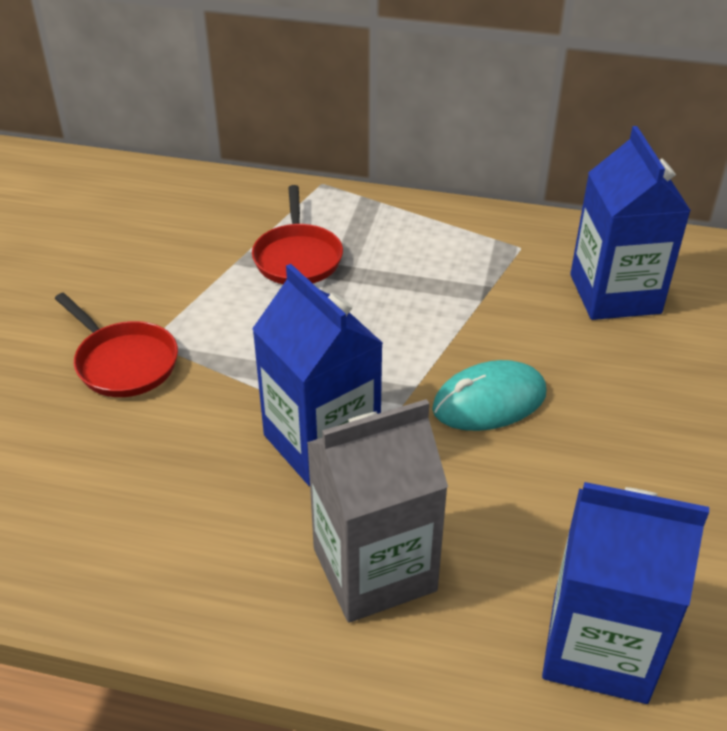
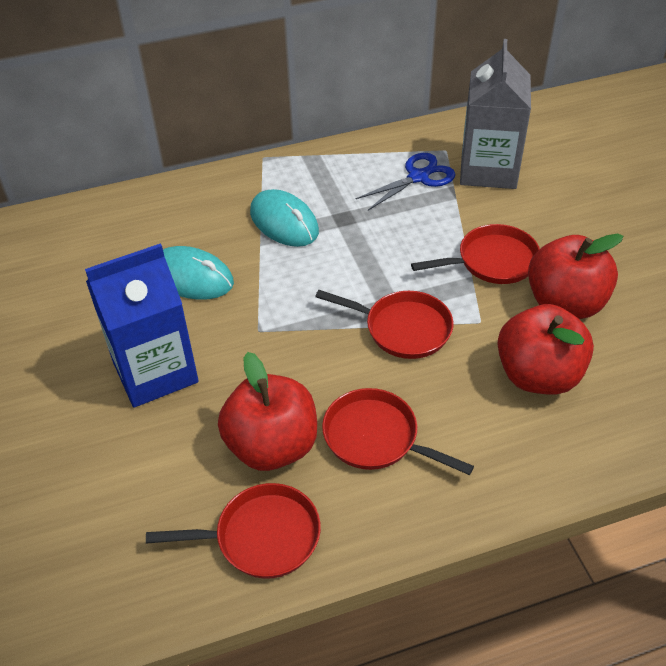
blue carton: 3 -> 1
blue scissors: 0 -> 1
red apple: 0 -> 3
red pan: 2 -> 4
turquoise mouse: 1 -> 2

